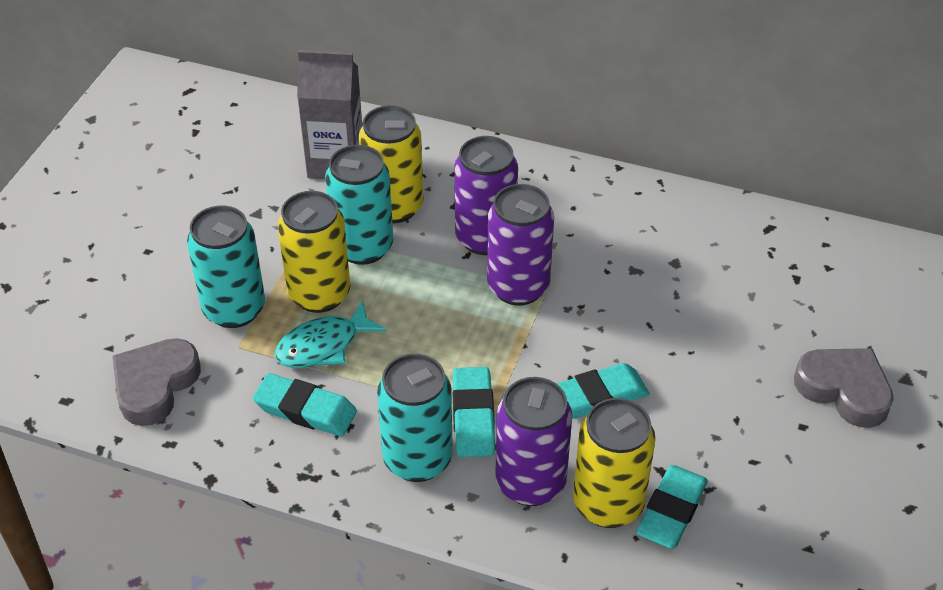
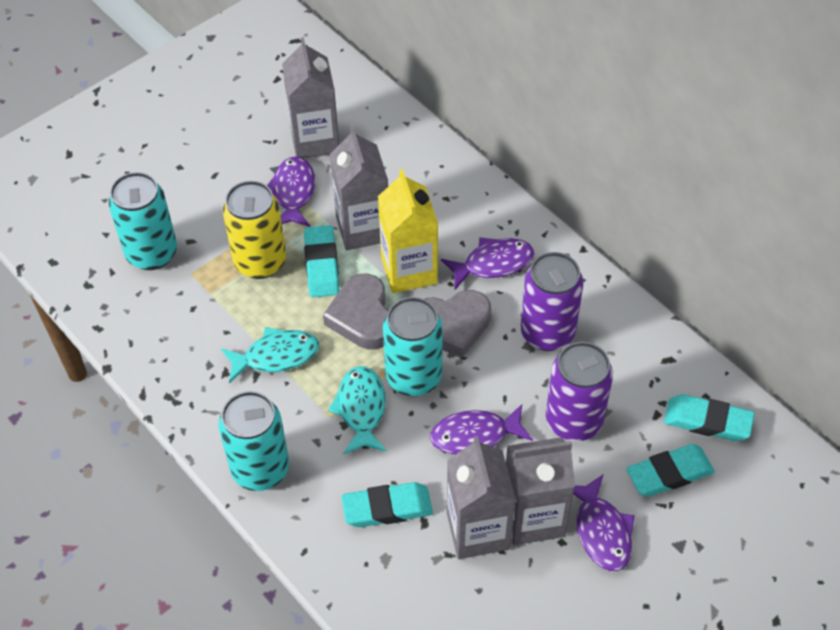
grey carton: 1 -> 4
purple can: 3 -> 2
purple fish: 0 -> 4
turquoise fish: 1 -> 2
yellow can: 3 -> 1
yellow carton: 0 -> 1

